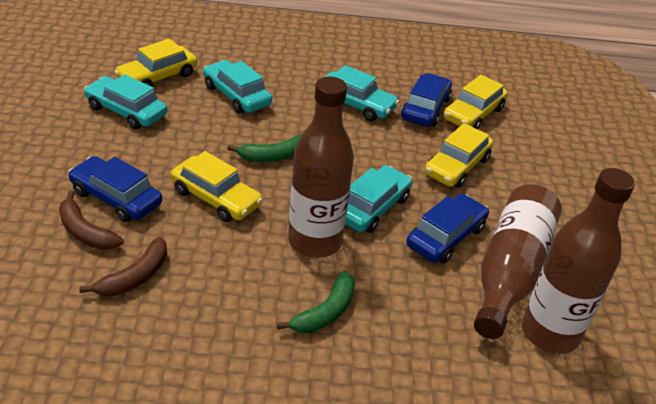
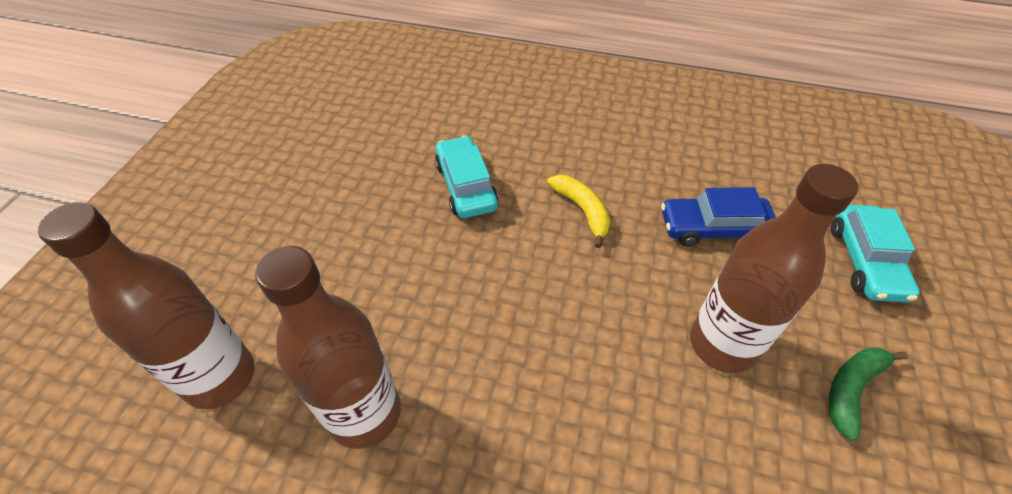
blue car: 3 -> 1
brown banana: 2 -> 0
green banana: 2 -> 1
turquoise car: 4 -> 2
yellow banana: 0 -> 1
yellow car: 4 -> 0

